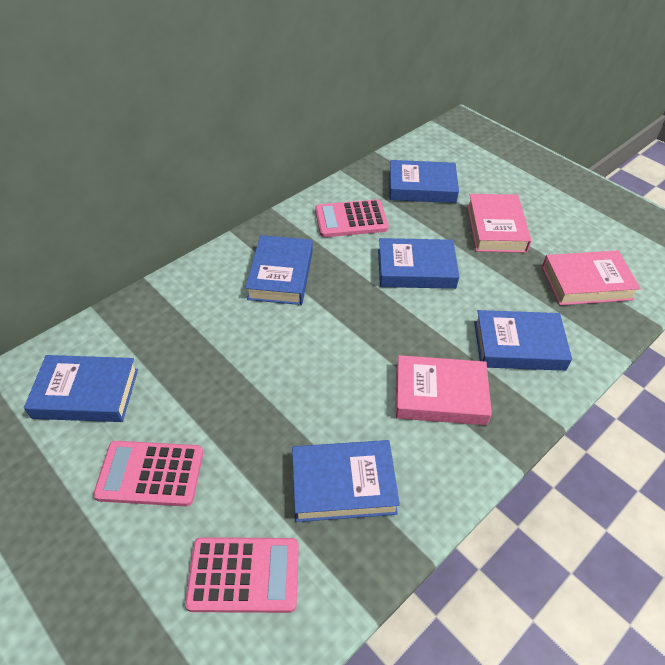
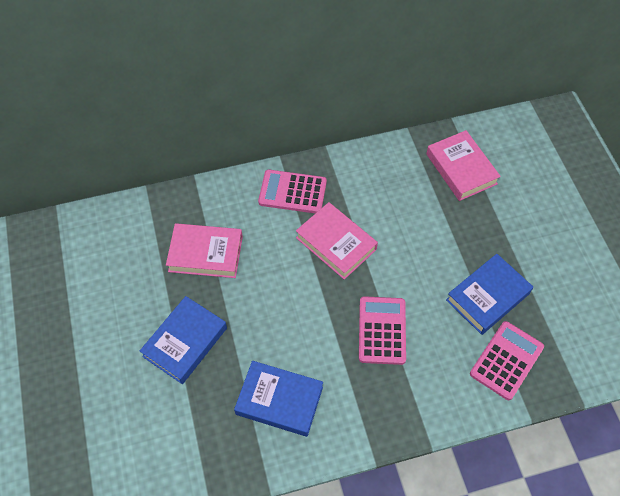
blue book: 6 -> 3

